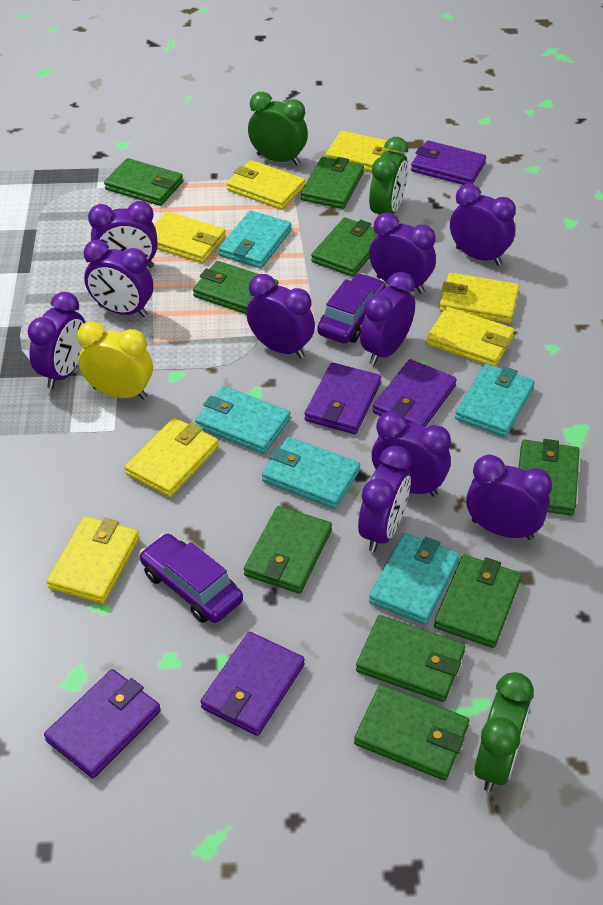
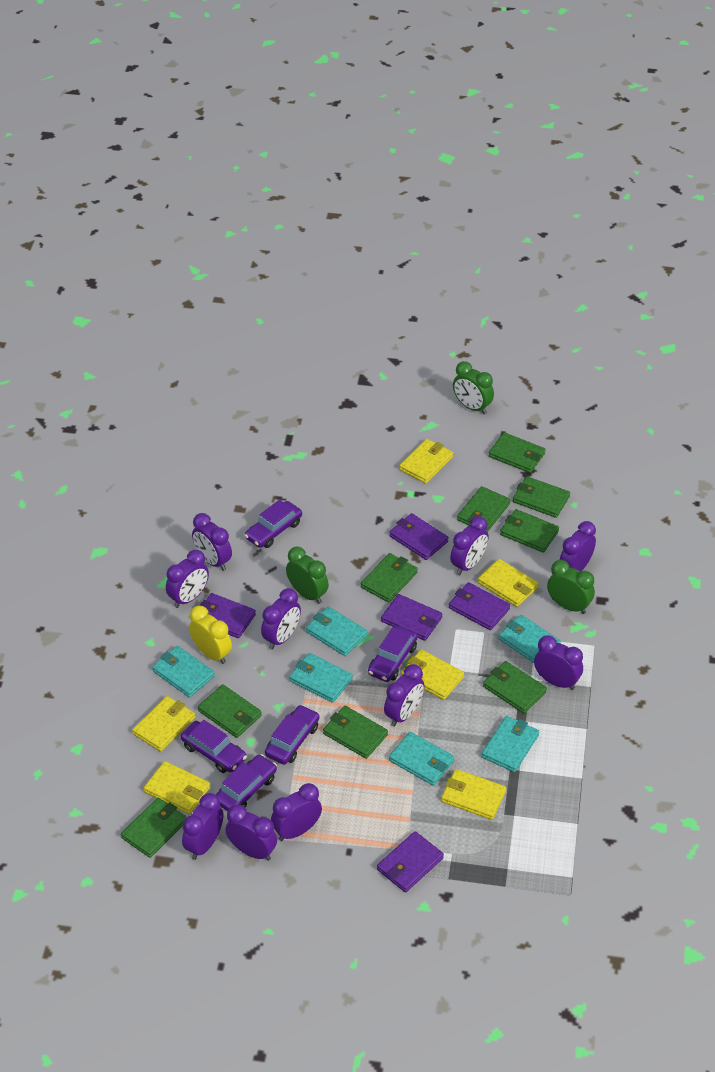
purple car: 2 -> 5
turquoise wallet: 5 -> 6
yellow wallet: 7 -> 6

